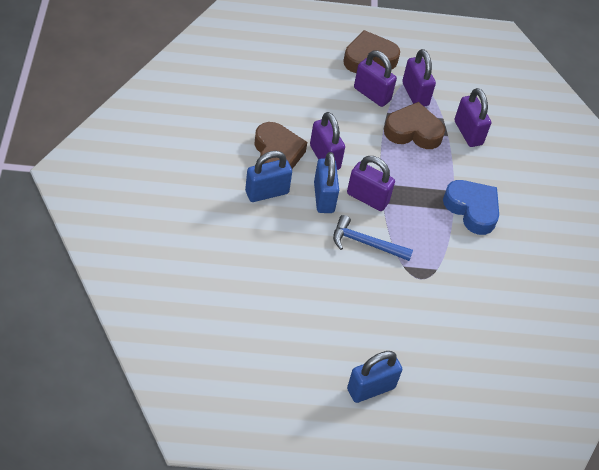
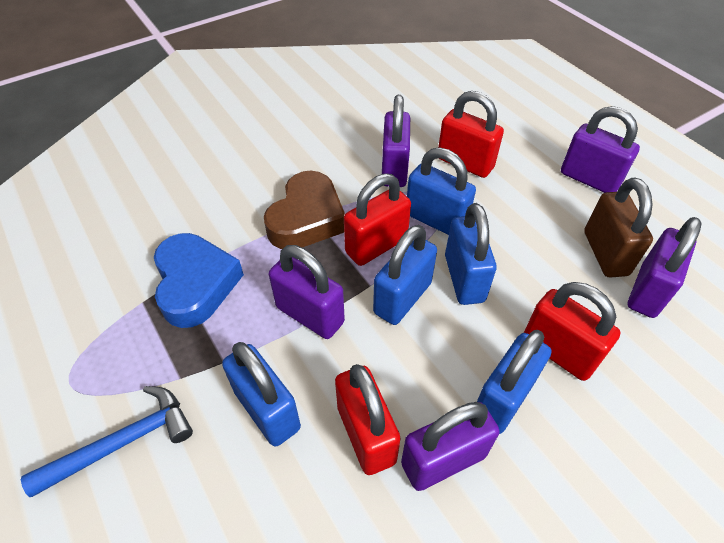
blue padlock: 3 -> 5
brown heart: 3 -> 1
brown padlock: 0 -> 1
red padlock: 0 -> 4

